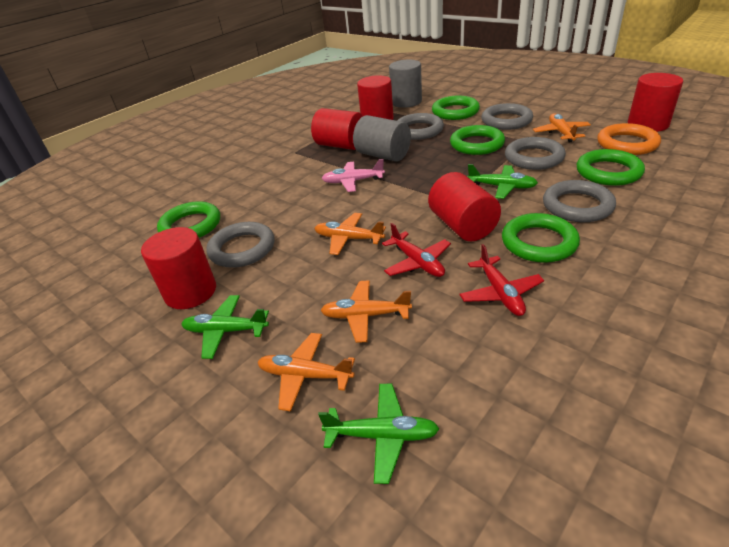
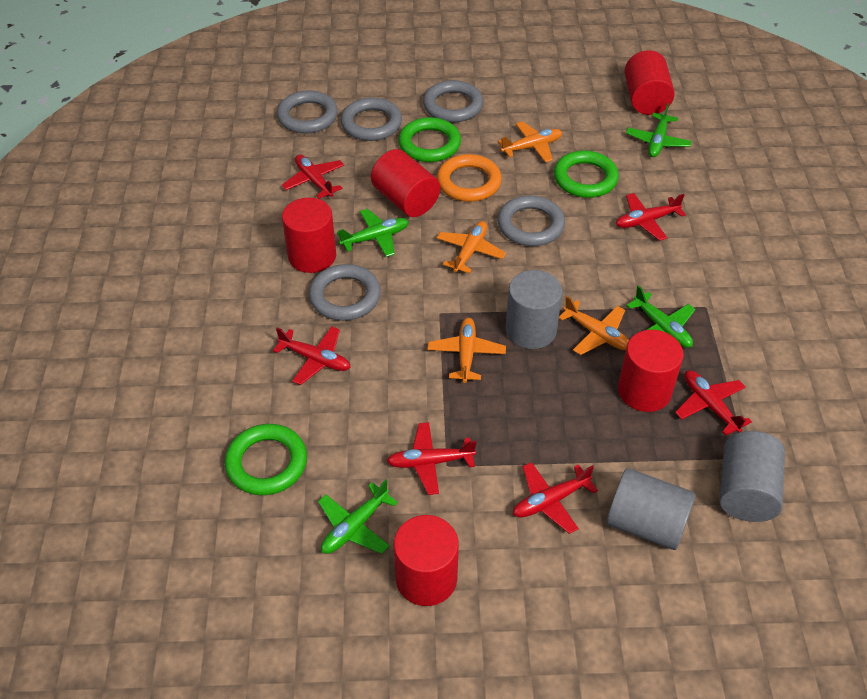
green plane: 3 -> 4
green ring: 5 -> 3
grey cylinder: 2 -> 3
pink plane: 1 -> 0
red plane: 2 -> 6

